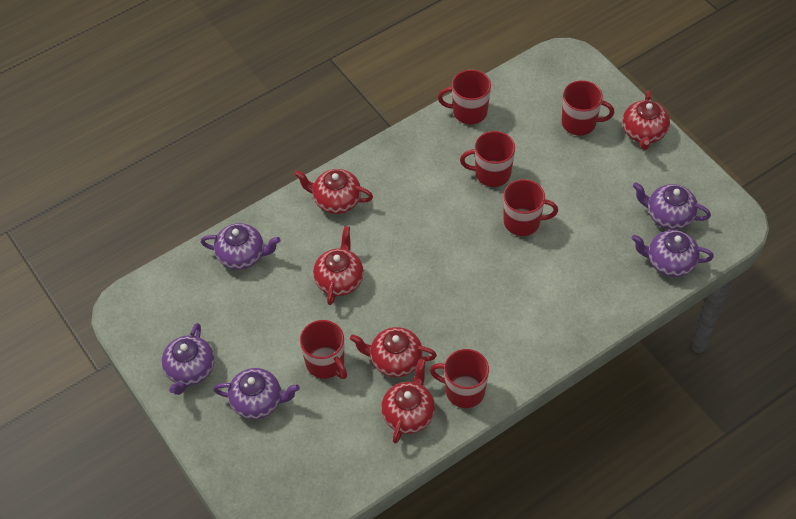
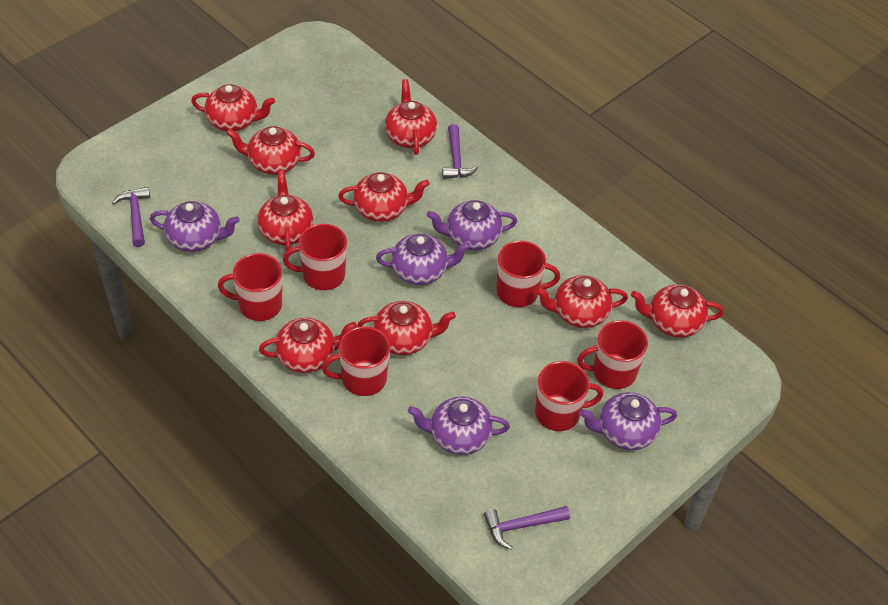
purple hammer: 0 -> 3
red teapot: 5 -> 9

